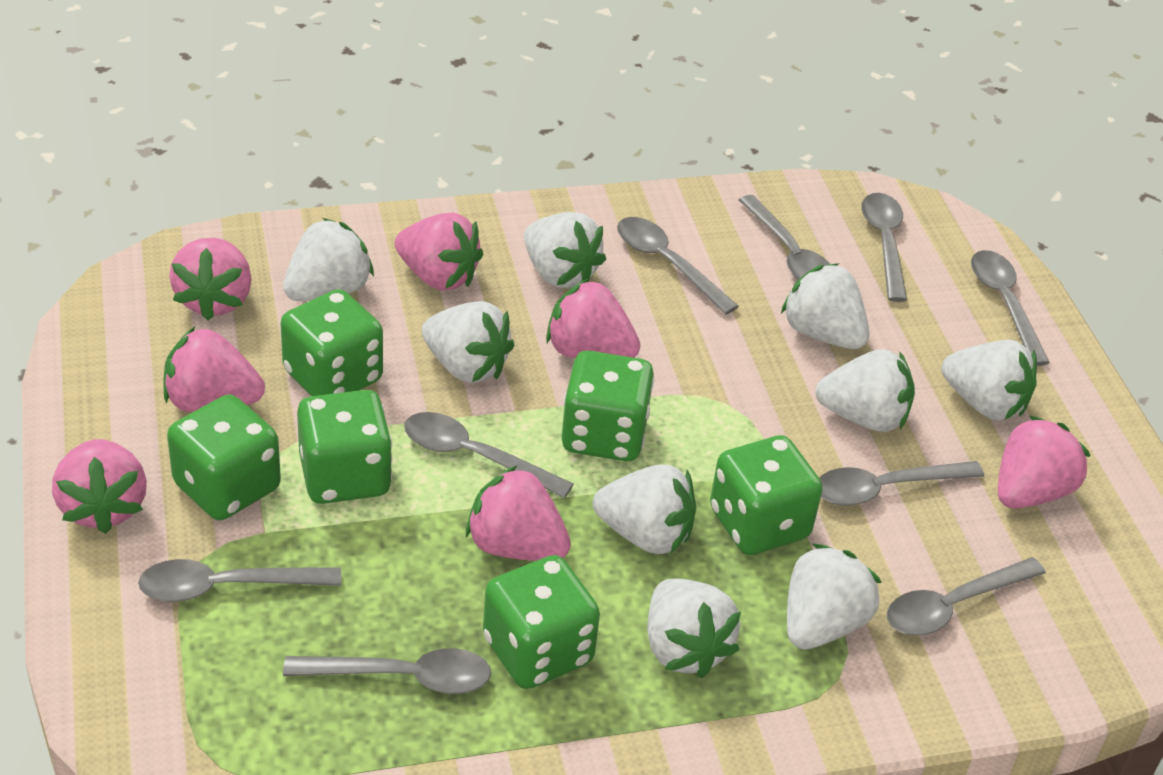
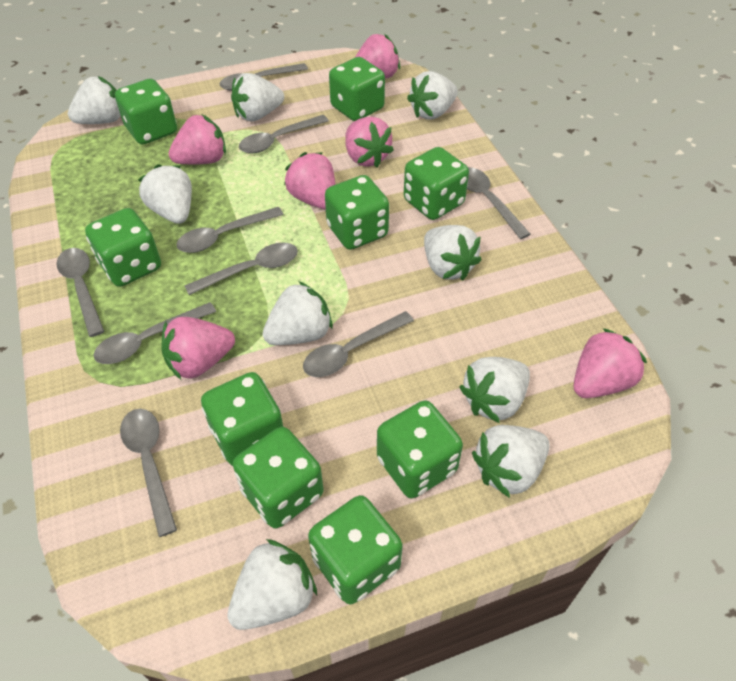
green dice: 6 -> 9
pink strawberry: 7 -> 6

